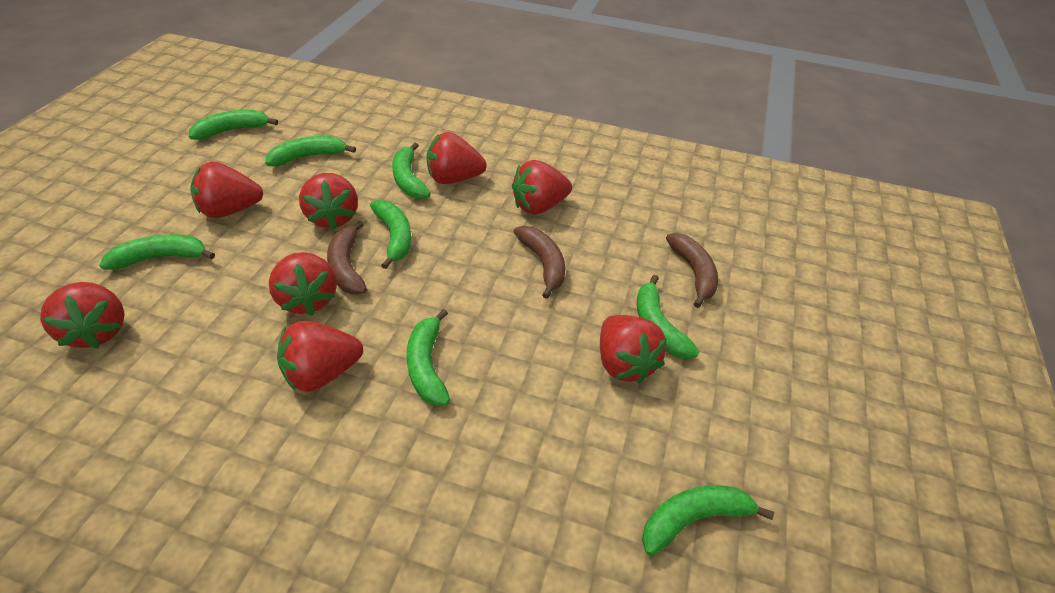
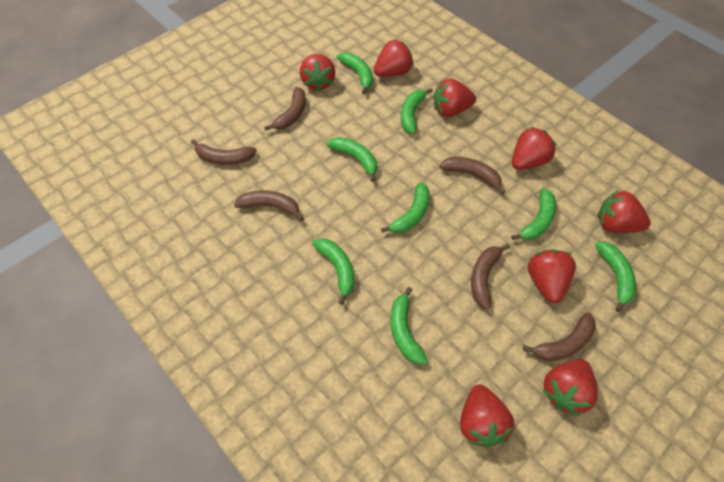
brown banana: 3 -> 6

